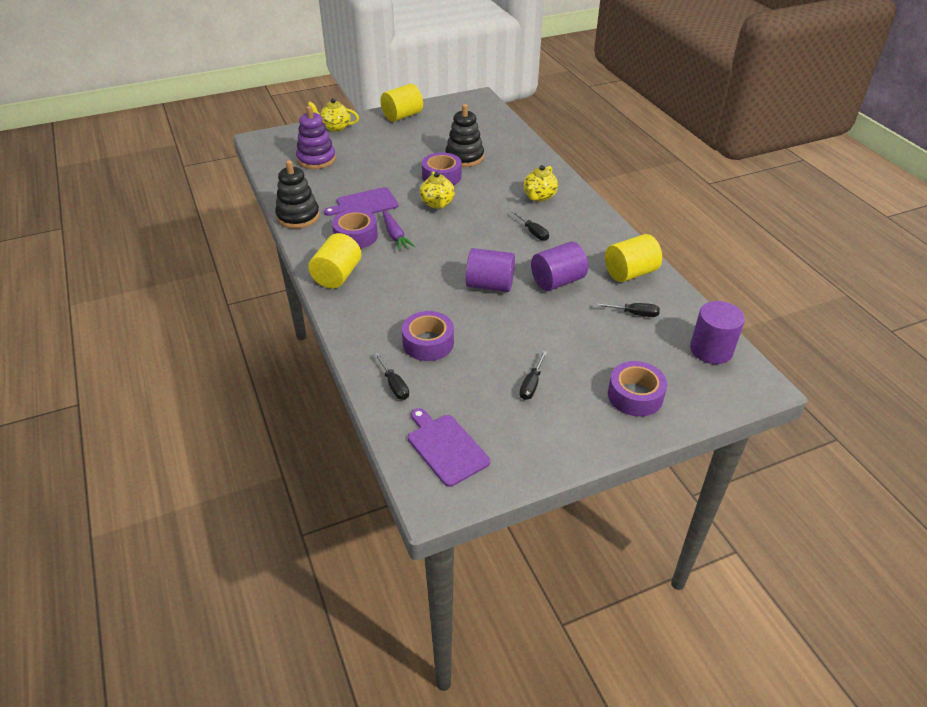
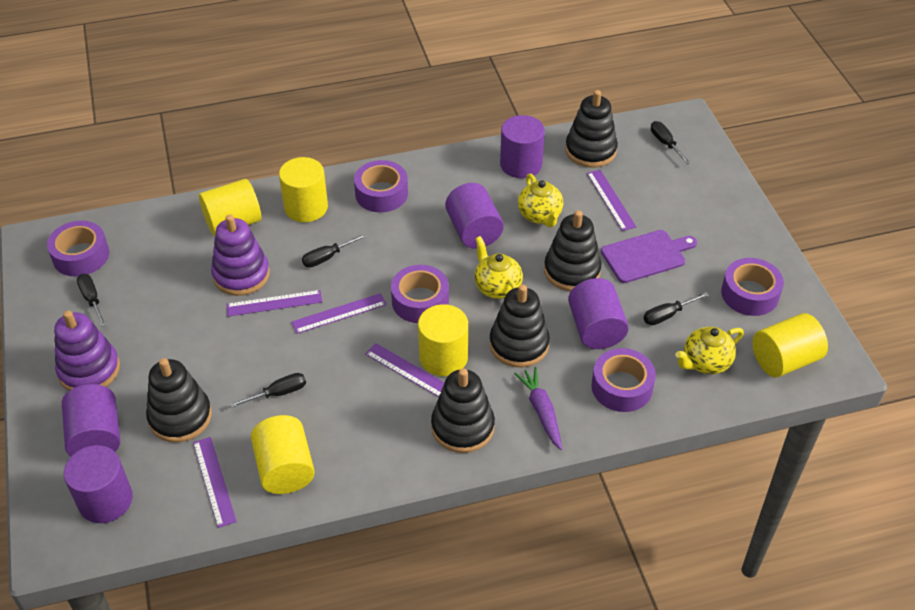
black screwdriver: 4 -> 5
black stacking toy: 2 -> 5
purple cutting board: 2 -> 1
purple cylinder: 3 -> 5
purple ruler: 0 -> 5
purple stacking toy: 1 -> 2
purple tape: 4 -> 5
yellow cylinder: 3 -> 5

